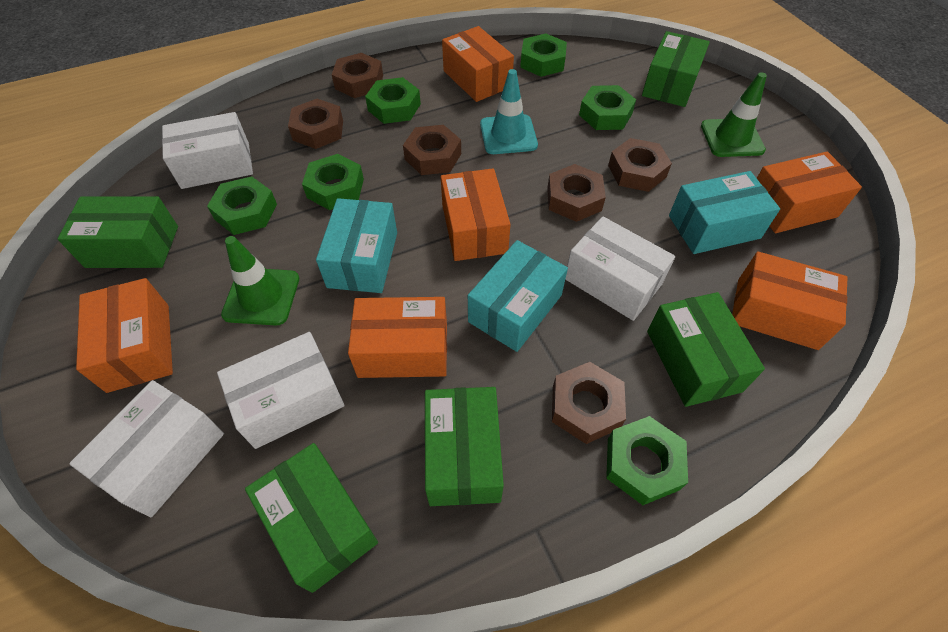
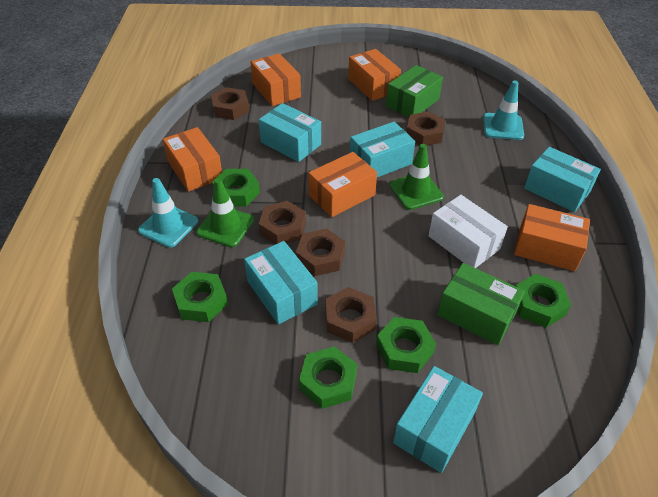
brown nut: 6 -> 5
green box: 5 -> 2
green nut: 6 -> 5
orange box: 6 -> 5
turquoise box: 3 -> 5
turquoise traffic cone: 1 -> 2
white box: 4 -> 1

